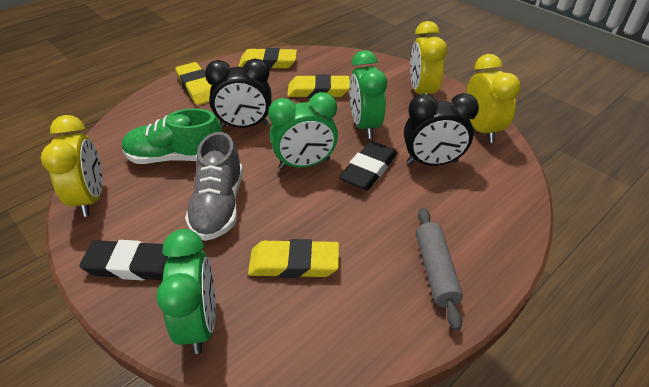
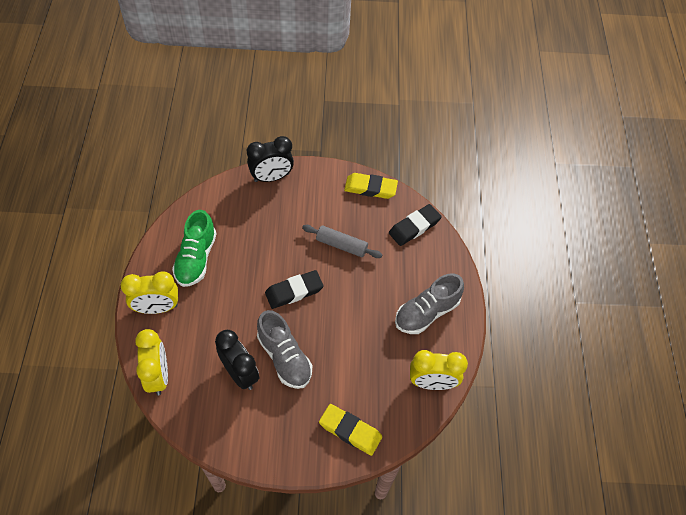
green clock: 3 -> 0
grey shoe: 1 -> 2
yellow eraser: 4 -> 2

